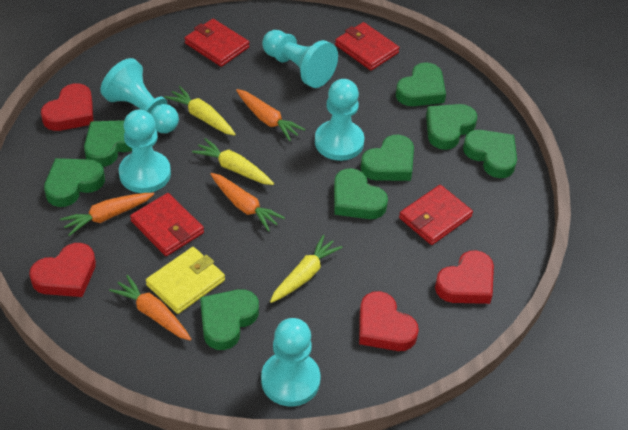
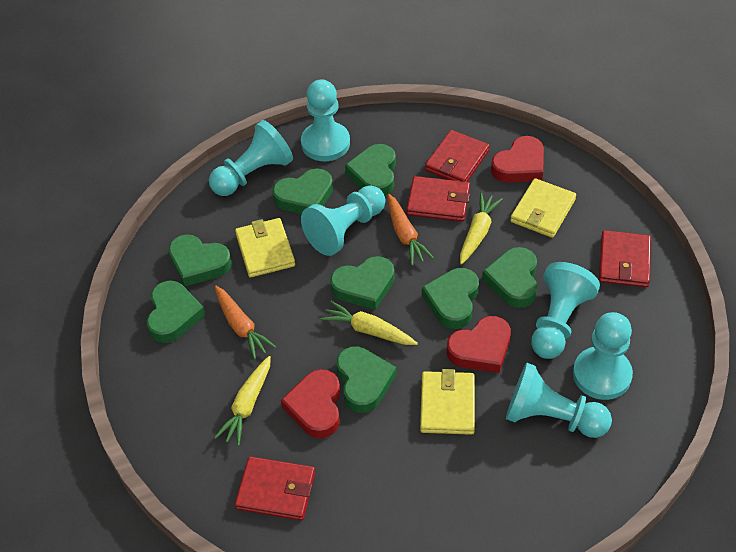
orange carrot: 4 -> 2
red heart: 4 -> 3
turquoise pawn: 5 -> 6
yellow wallet: 1 -> 3

